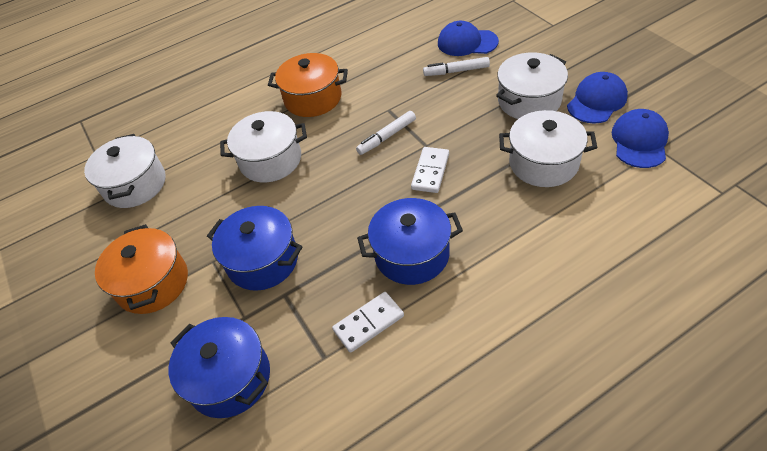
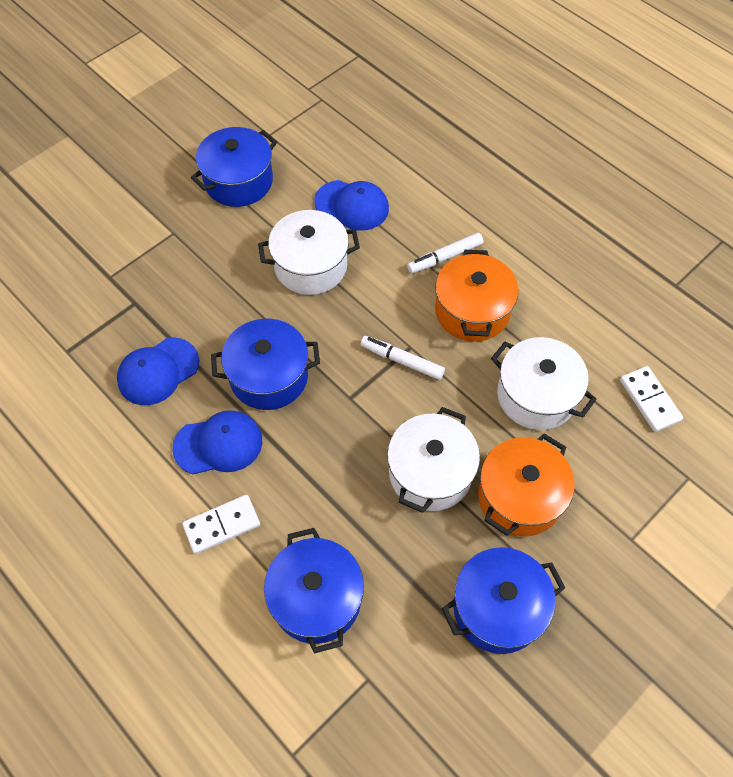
blue pot: 3 -> 4
white pot: 4 -> 3

